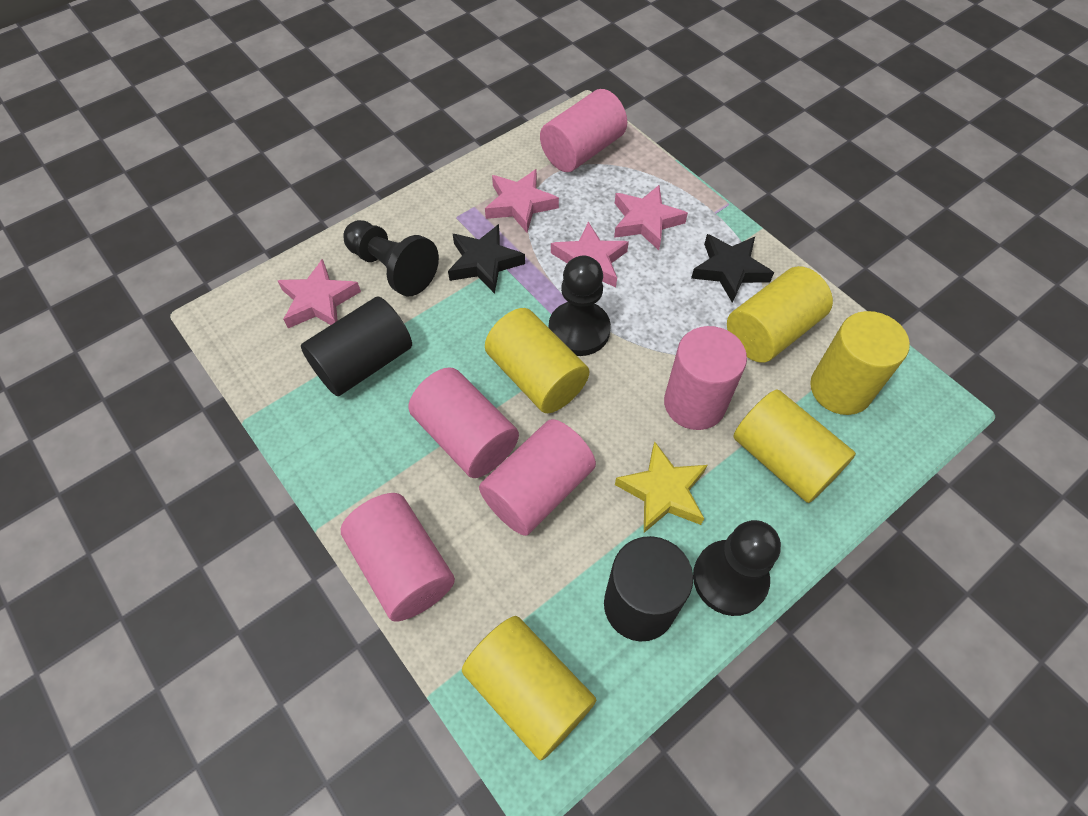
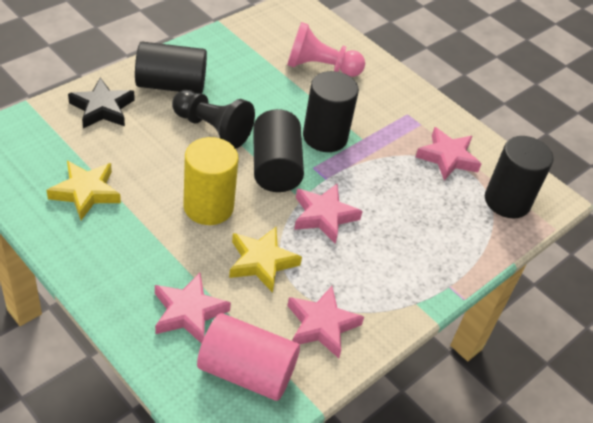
black cylinder: 2 -> 4
black pawn: 3 -> 1
black star: 2 -> 1
pink cylinder: 5 -> 1
pink pawn: 0 -> 1
yellow cylinder: 5 -> 1
yellow star: 1 -> 2

